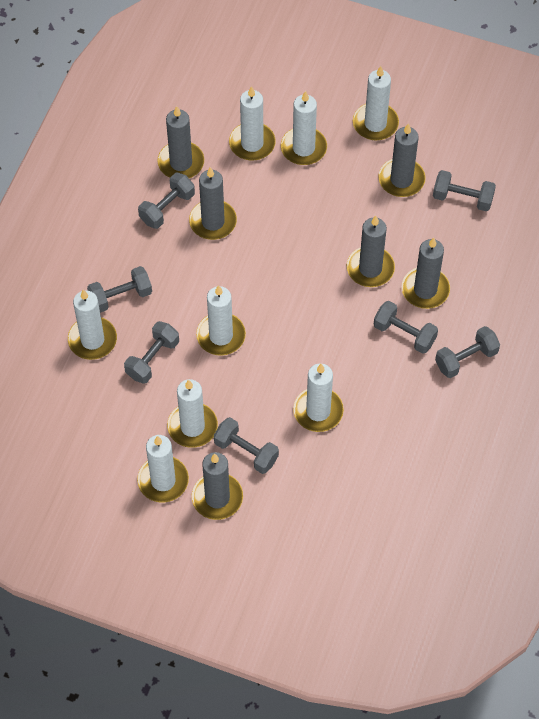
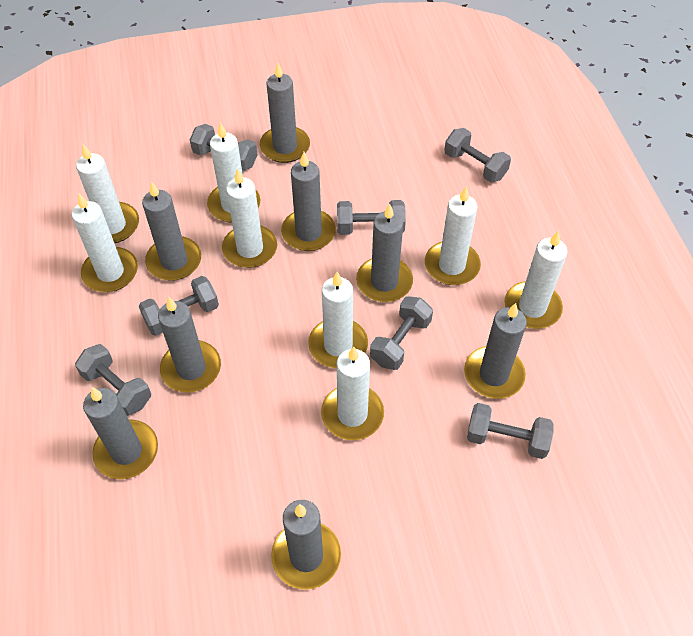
grey candle: 6 -> 8

